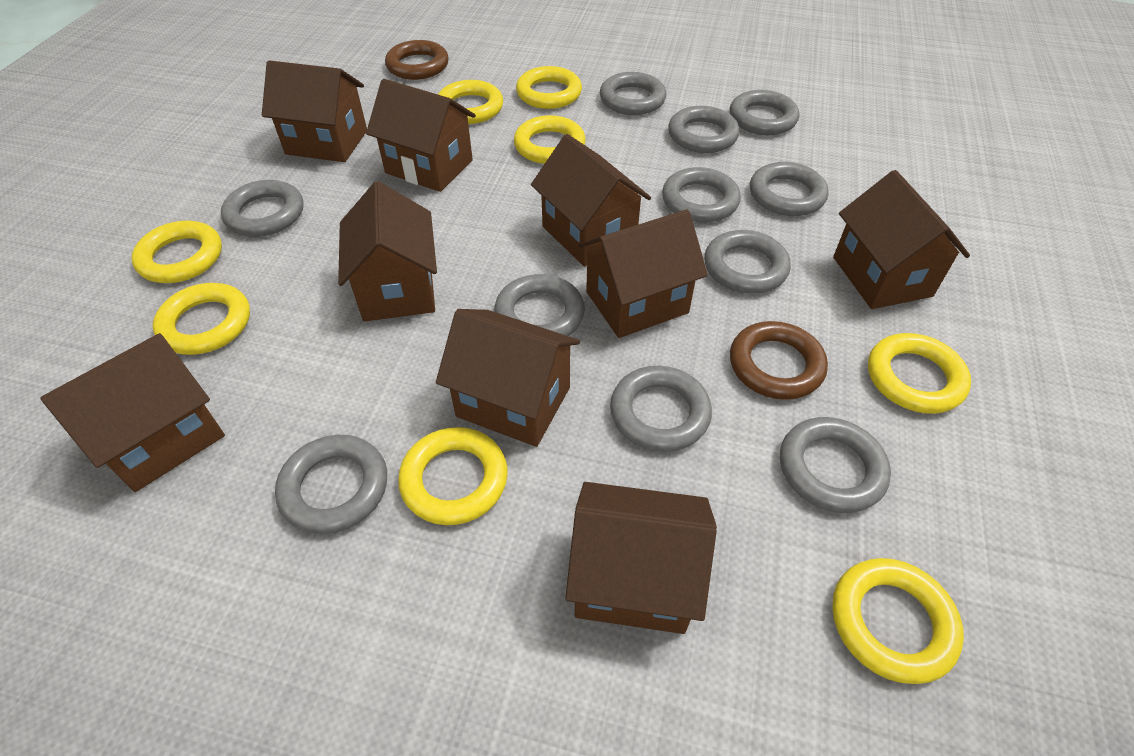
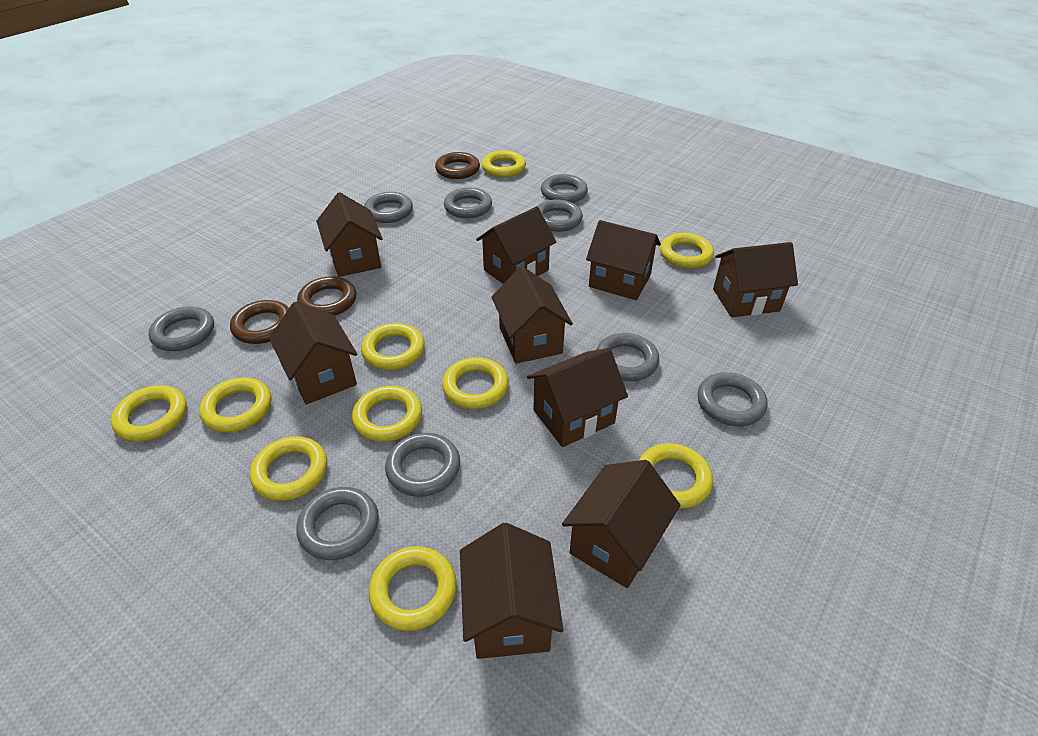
brown ring: 2 -> 3
grey ring: 11 -> 9
yellow ring: 8 -> 10

